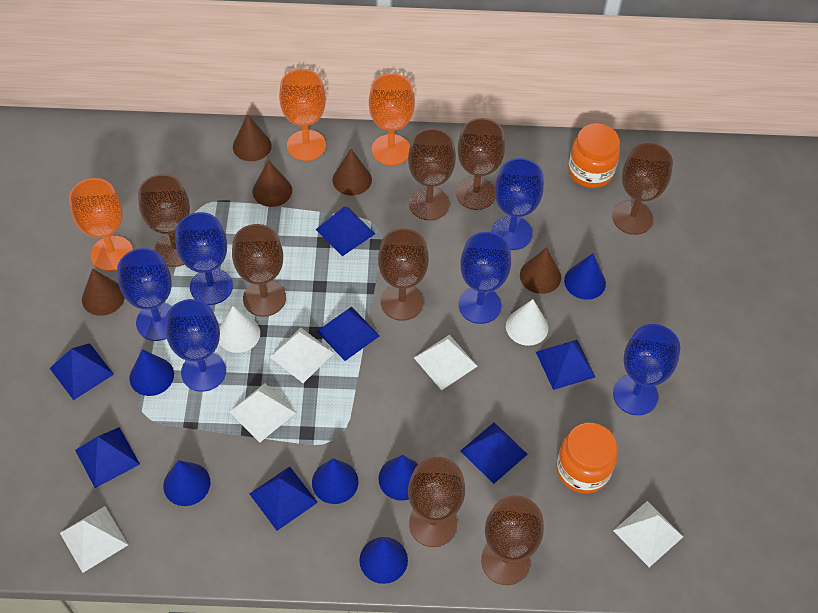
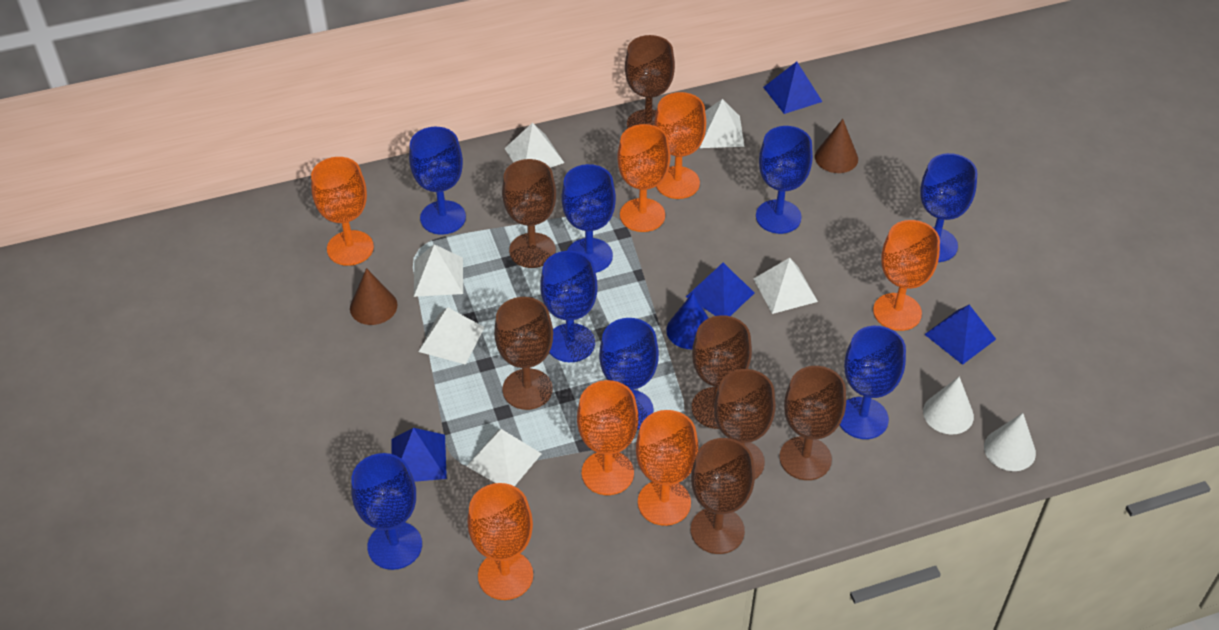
blue cone: 6 -> 1
blue goblet: 6 -> 8
blue pyramid: 7 -> 4
brown cone: 5 -> 2
brown goblet: 8 -> 7
orange goblet: 3 -> 7
orange jar: 2 -> 0
white pyramid: 5 -> 6

